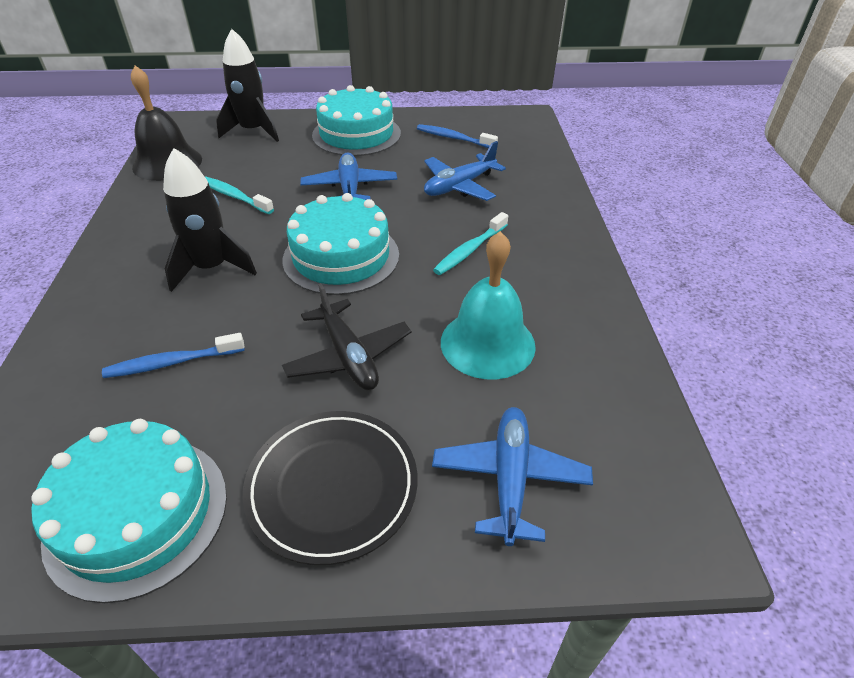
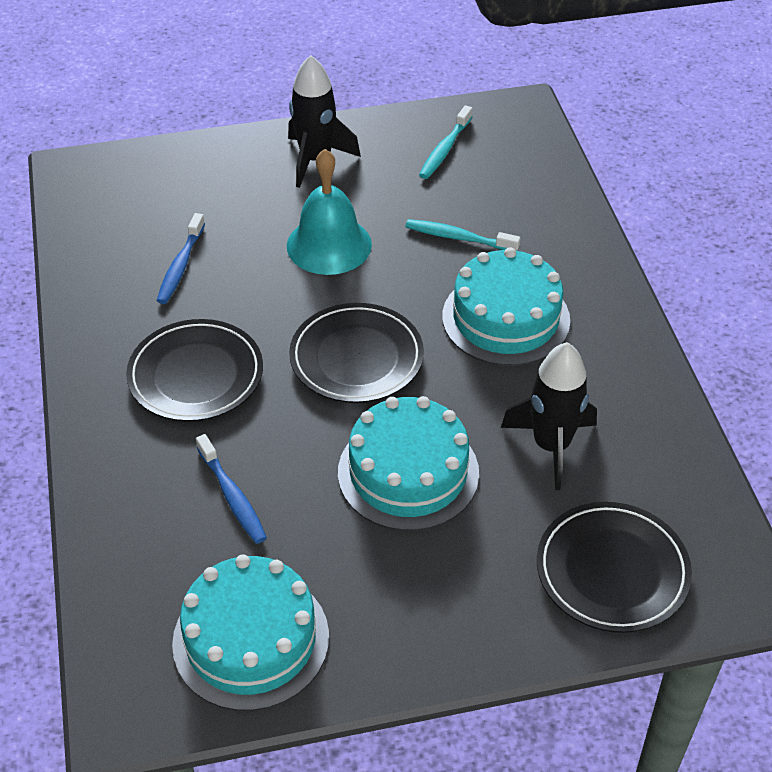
black bell: 1 -> 0
black plane: 1 -> 0
black plate: 1 -> 3
blue plane: 3 -> 0

